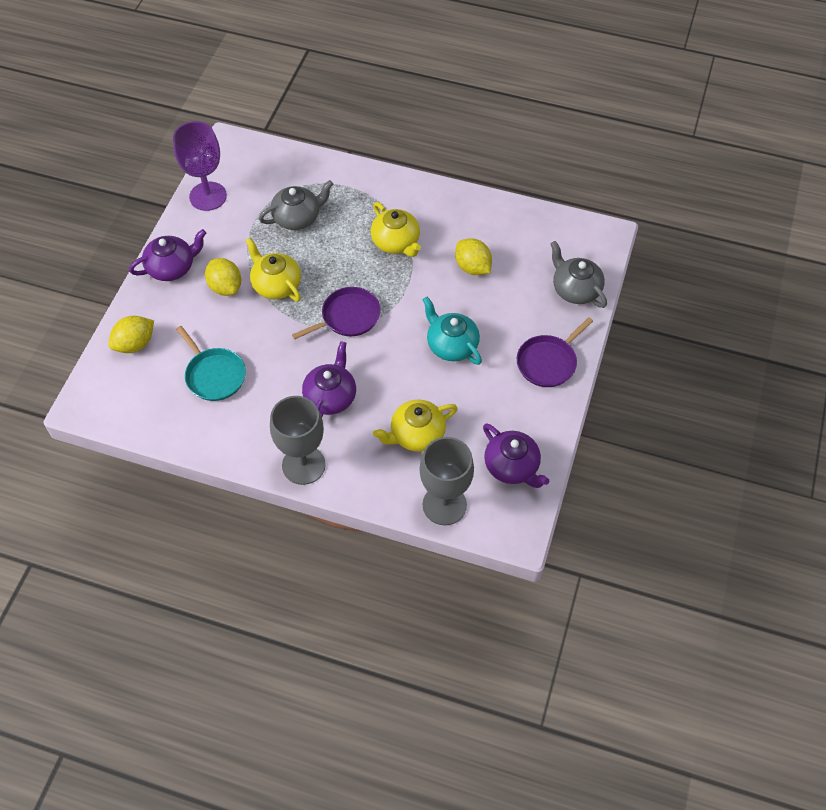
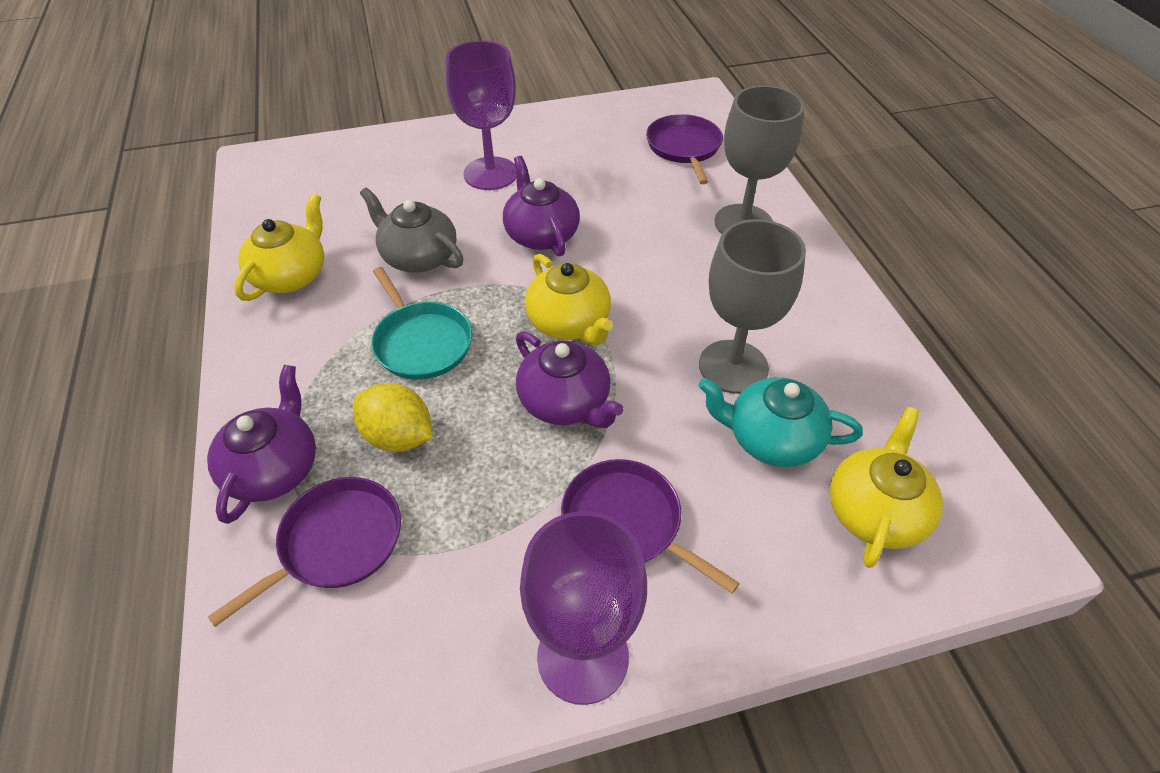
grey teapot: 2 -> 1
purple goblet: 1 -> 2
purple pan: 2 -> 3
yellow lemon: 3 -> 1

